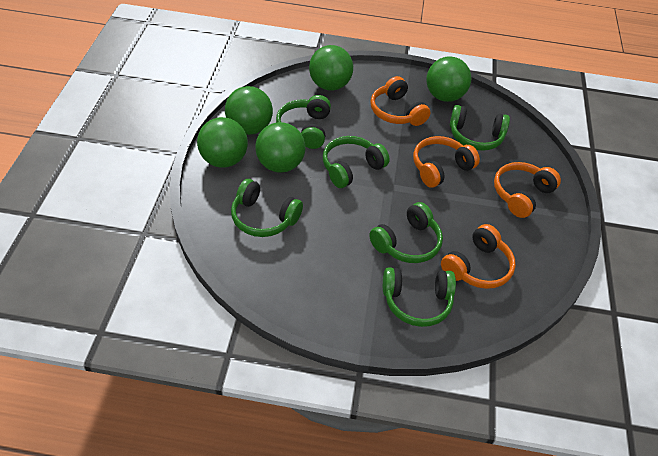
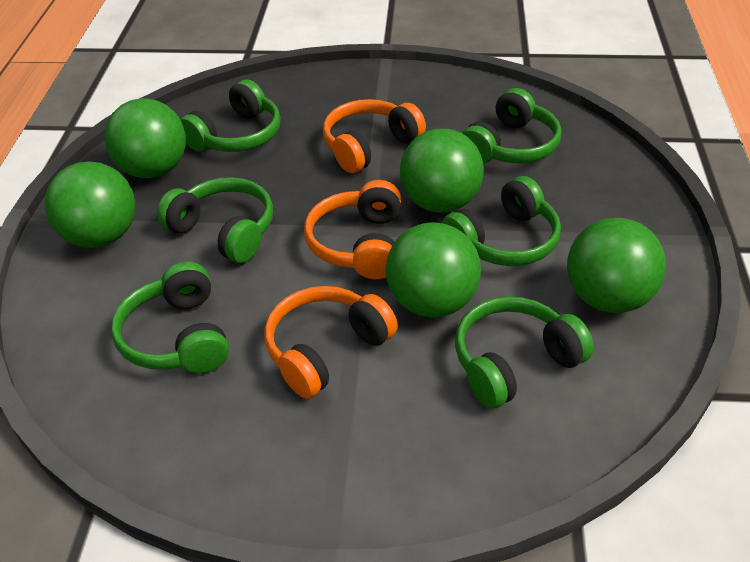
orange headphones: 4 -> 3

